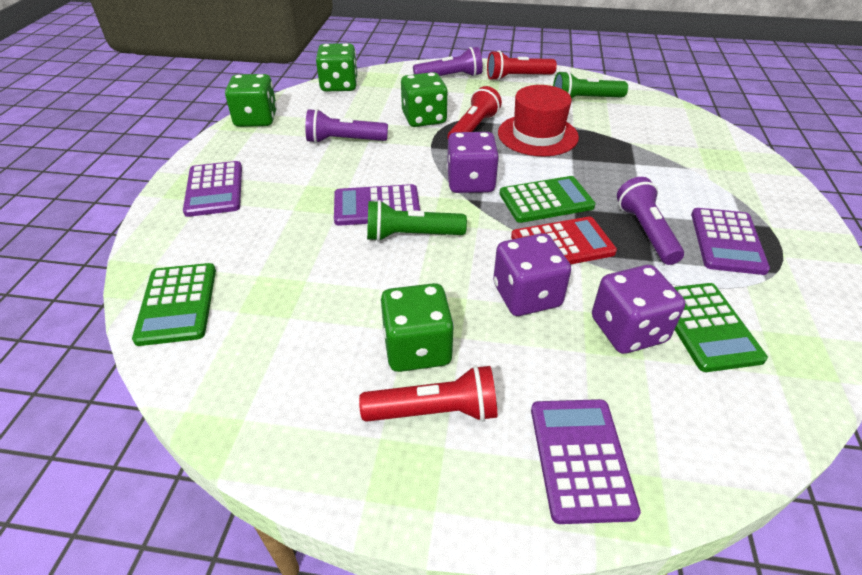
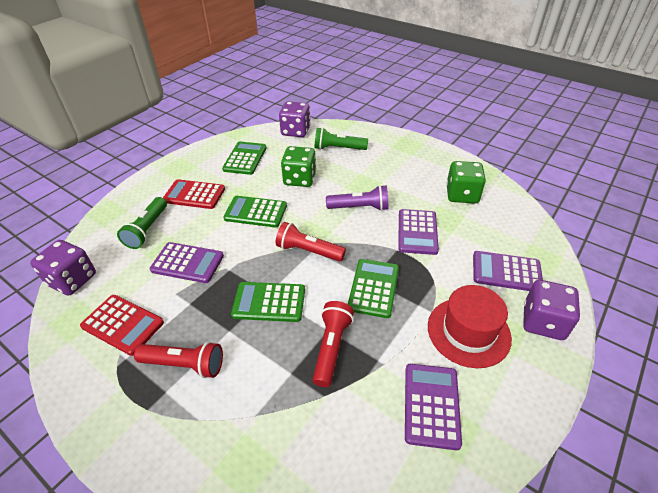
green calculator: 3 -> 4
green dice: 4 -> 2
purple flashlight: 3 -> 1
red calculator: 1 -> 2

